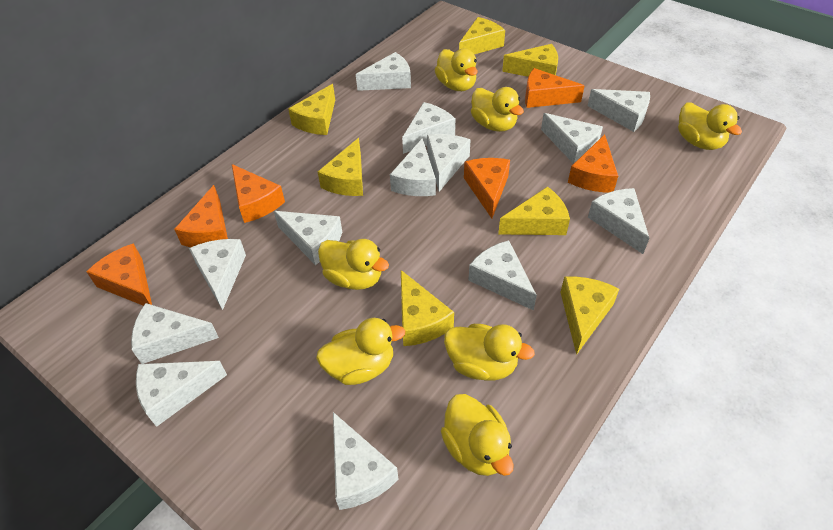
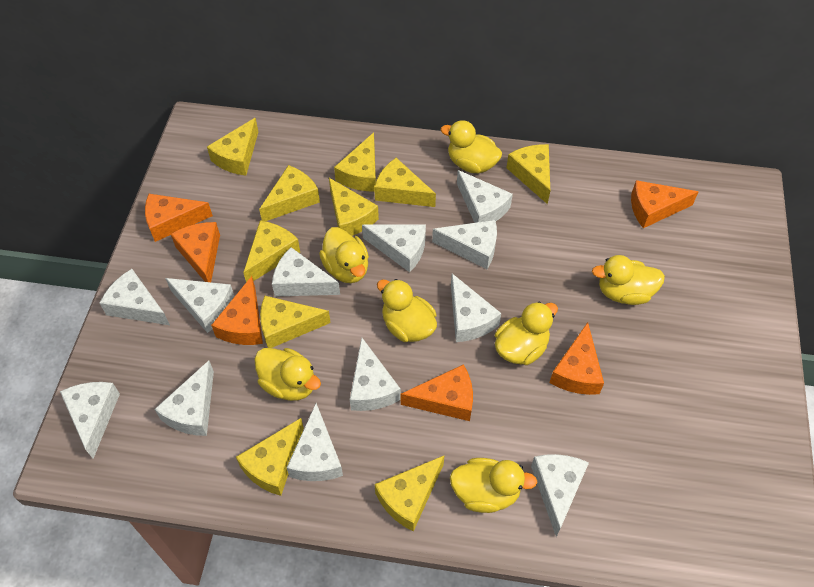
white cheese: 13 -> 12
yellow cheese: 7 -> 10

